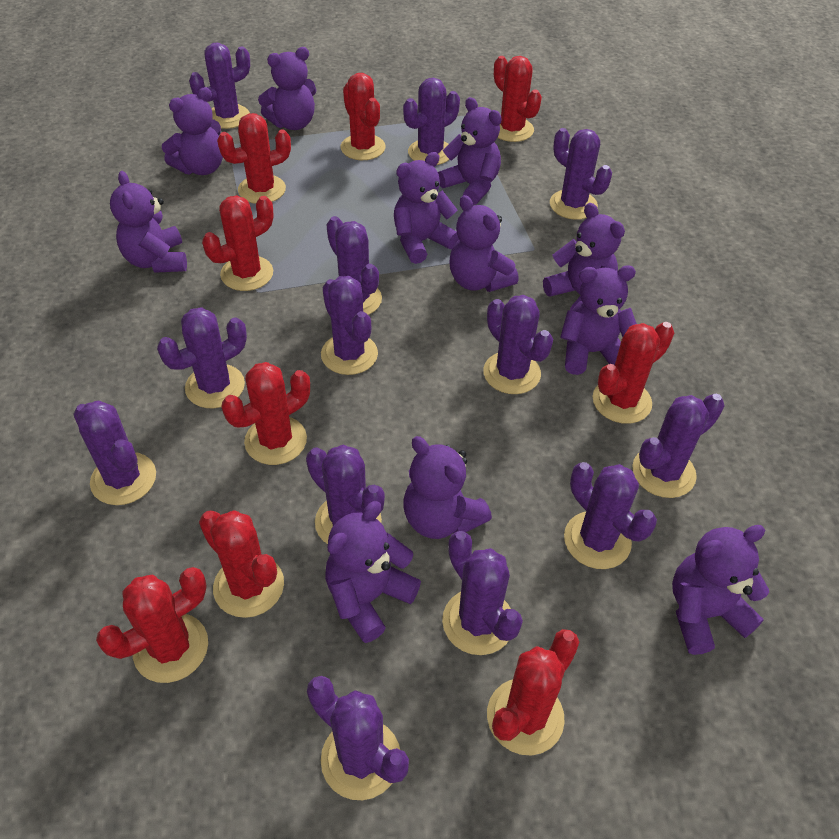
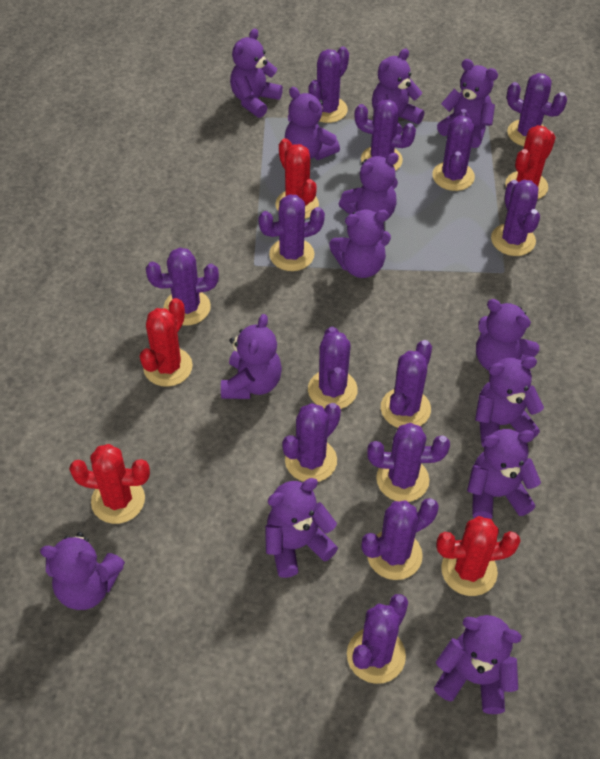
purple teddy bear: 11 -> 13
red cactus: 9 -> 5

